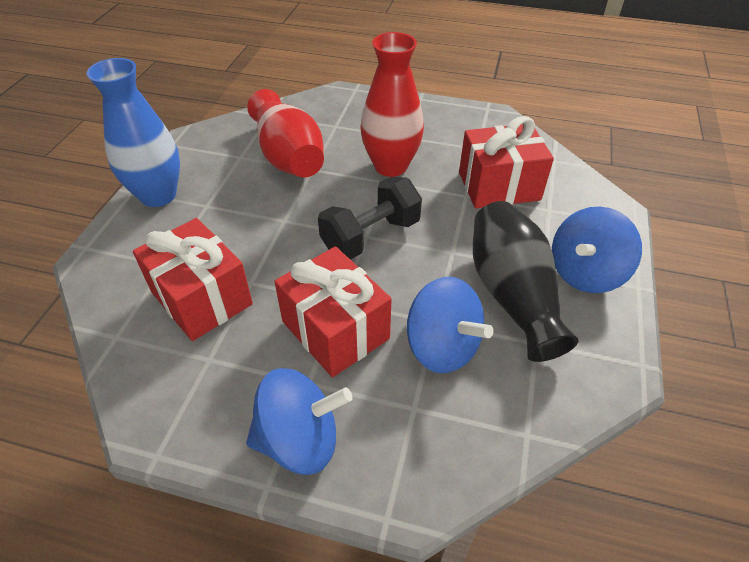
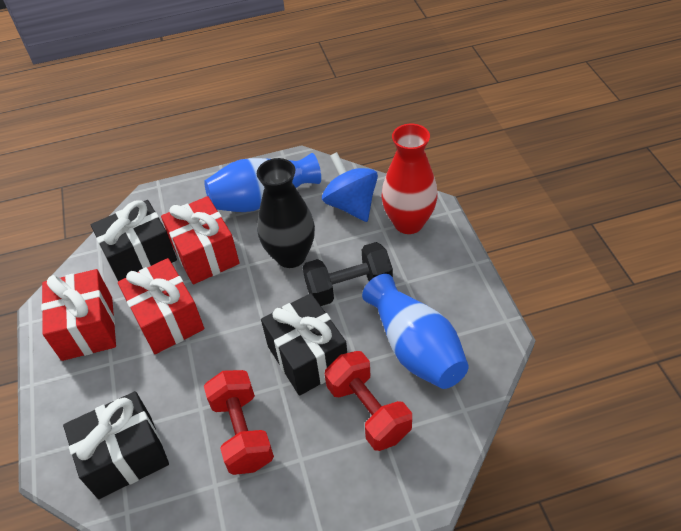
black gift: 0 -> 3
blue spinning top: 3 -> 1
blue vase: 1 -> 2
red dumbbell: 0 -> 2
red vase: 2 -> 1

